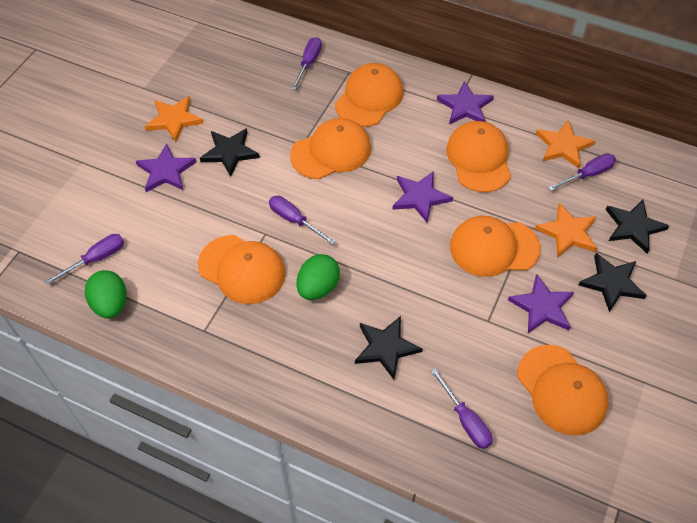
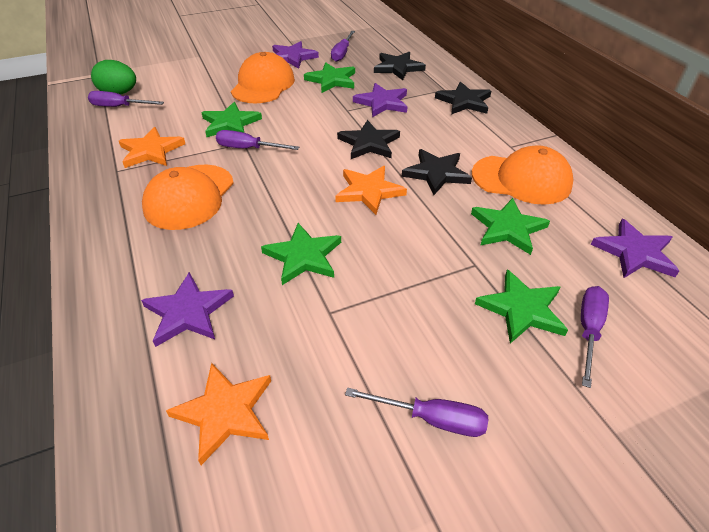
green egg: 2 -> 1
green star: 0 -> 5
orange cap: 6 -> 3

